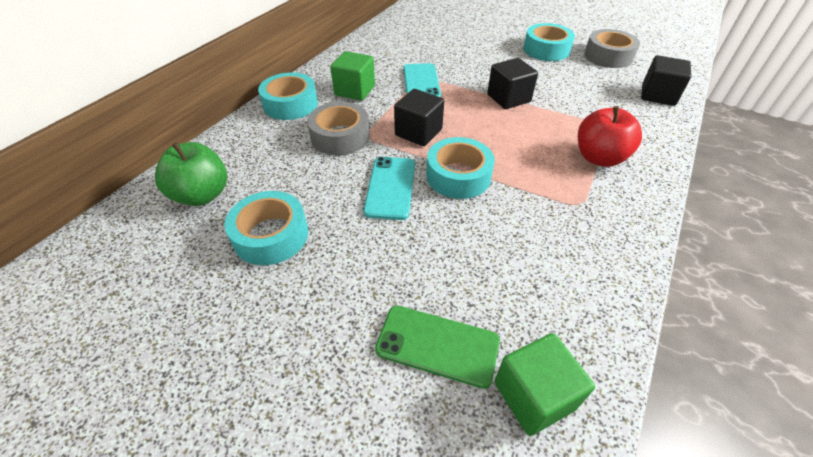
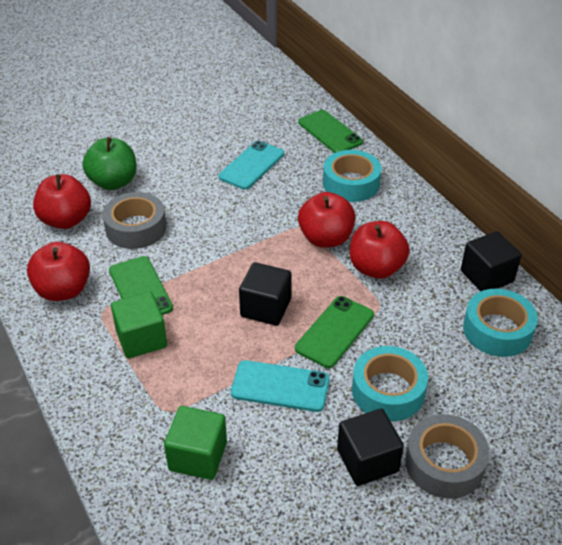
green phone: 1 -> 3
red apple: 1 -> 4
turquoise tape: 4 -> 3

